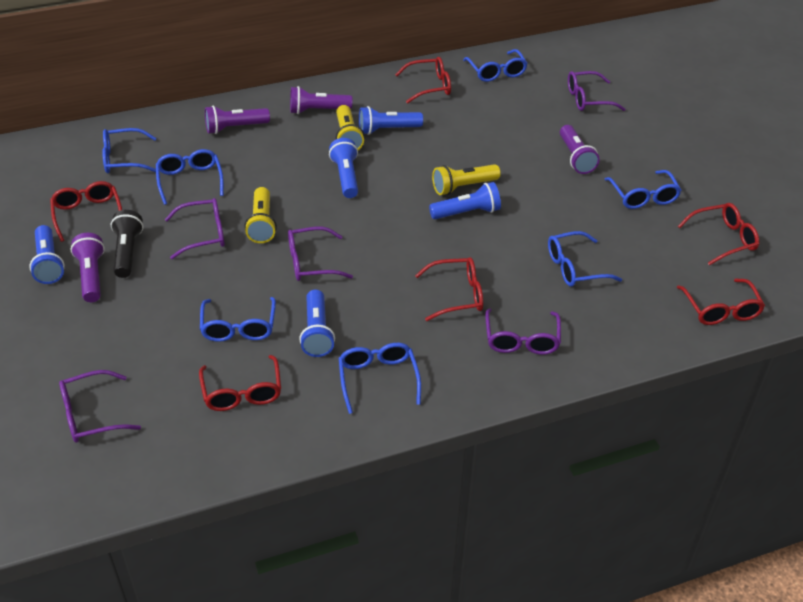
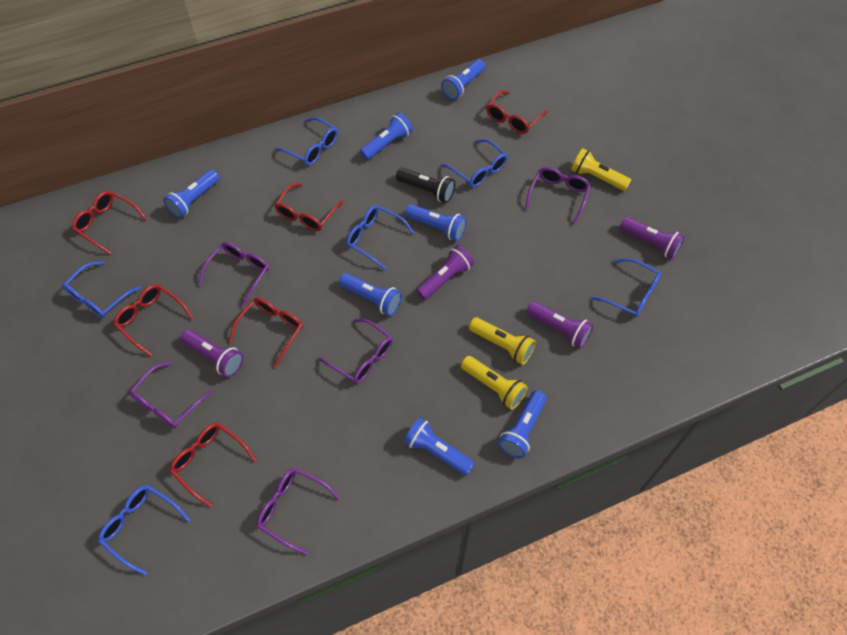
blue flashlight: 5 -> 7
blue glasses: 7 -> 6

